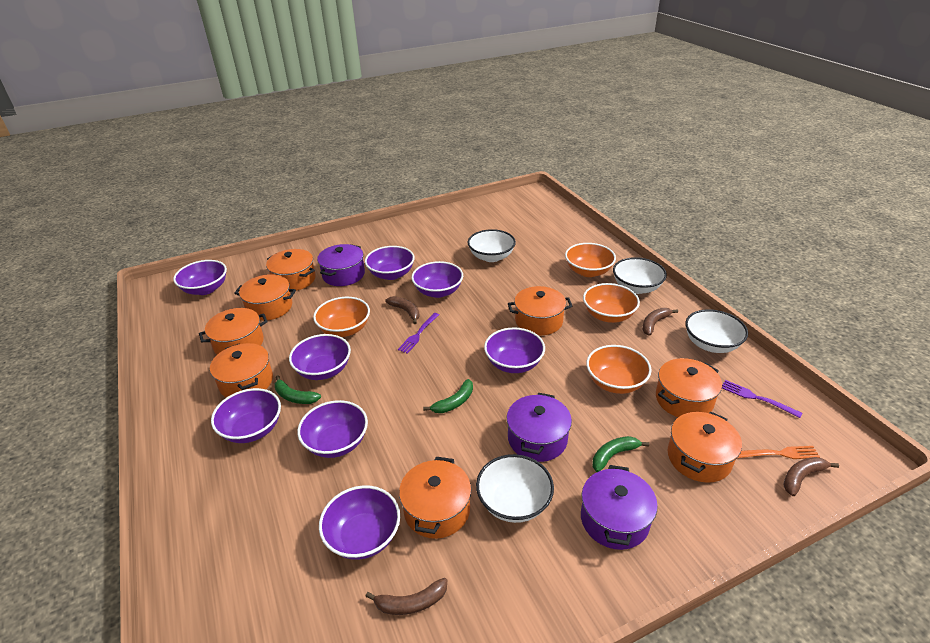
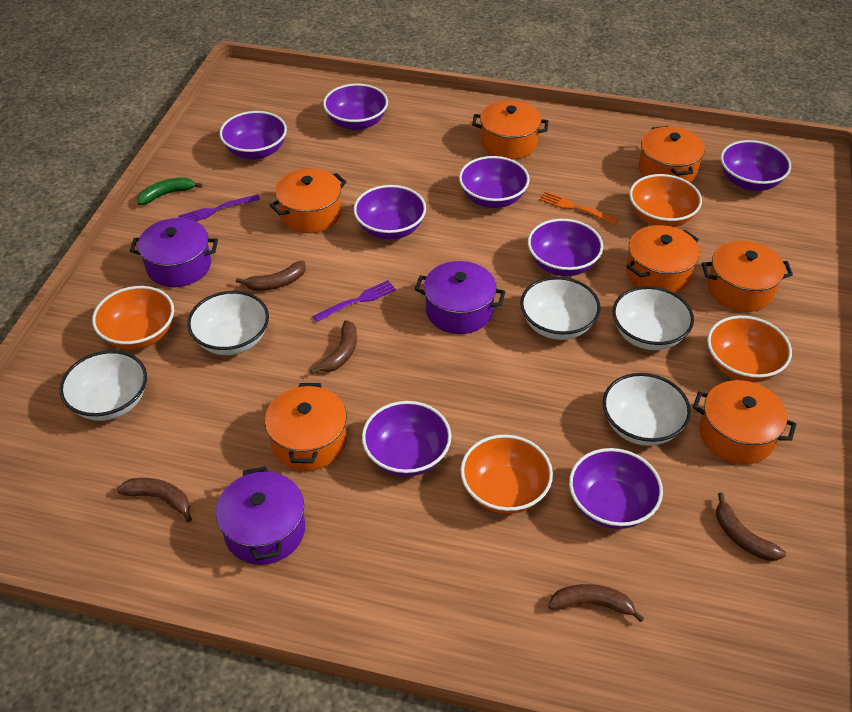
brown banana: 4 -> 5
green banana: 3 -> 1
orange pot: 8 -> 7
white bowl: 4 -> 5

